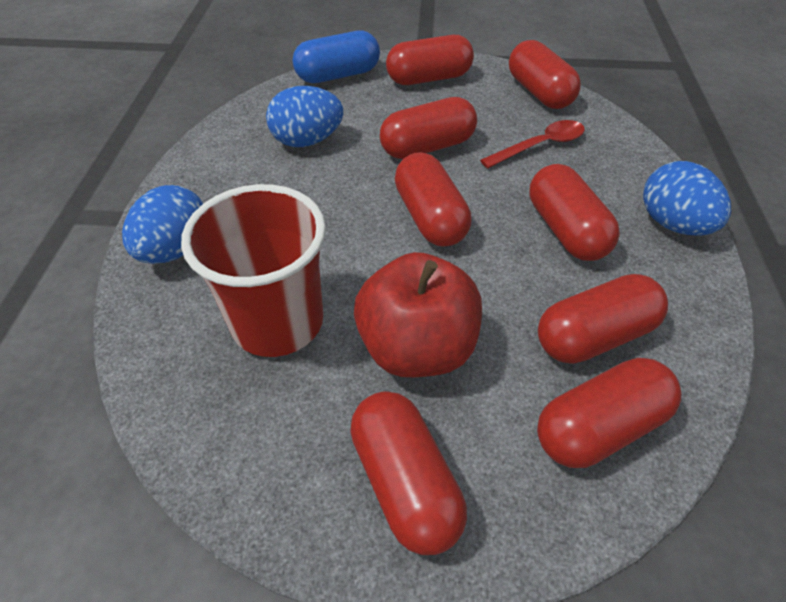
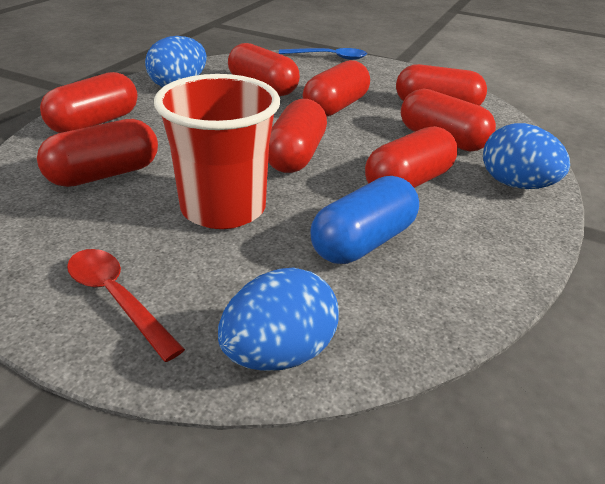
blue spoon: 0 -> 1
red apple: 1 -> 0

